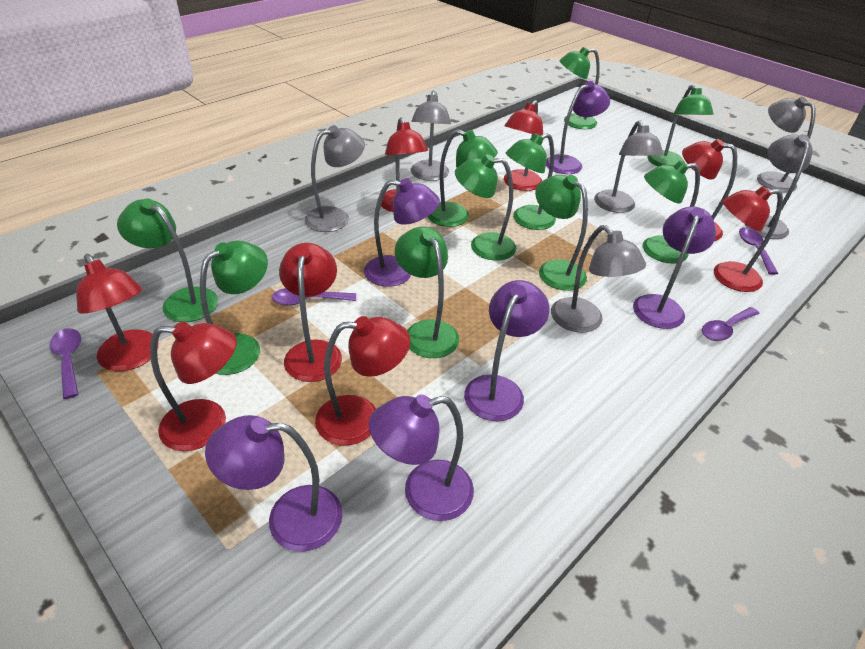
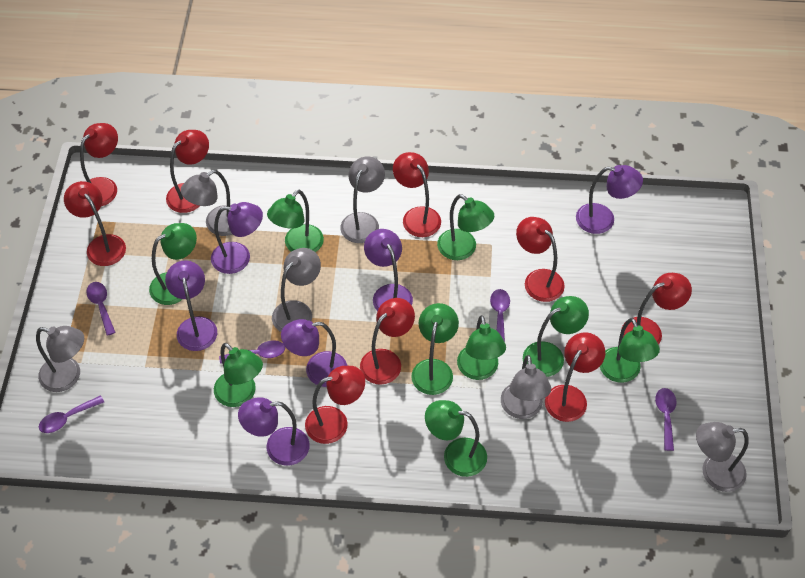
green lamp: 10 -> 9
purple spoon: 4 -> 5
red lamp: 8 -> 9

